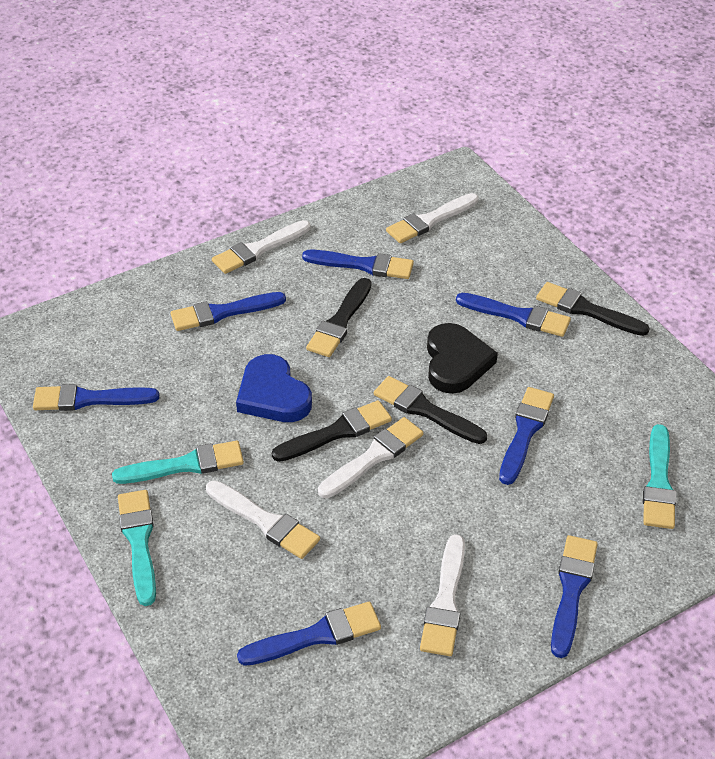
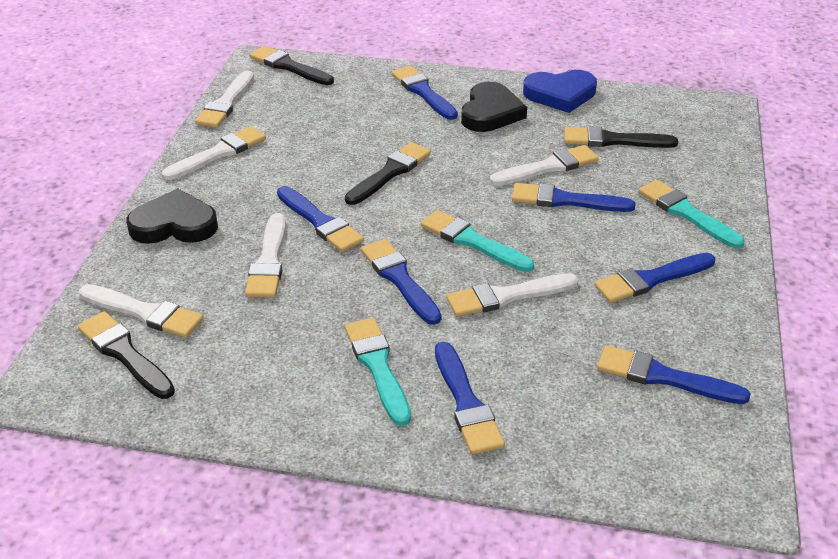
black heart: 1 -> 2
white brush: 5 -> 6

